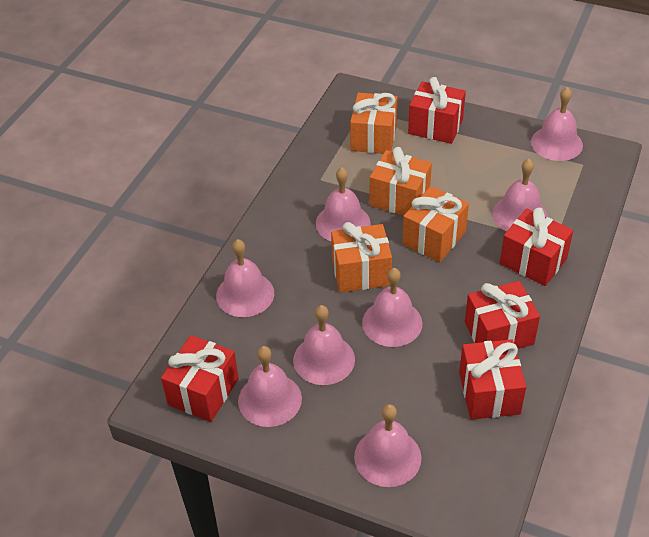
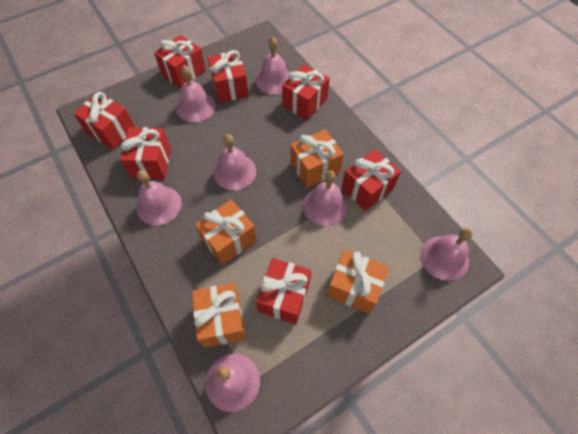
pink bell: 8 -> 7
red gift: 5 -> 7

